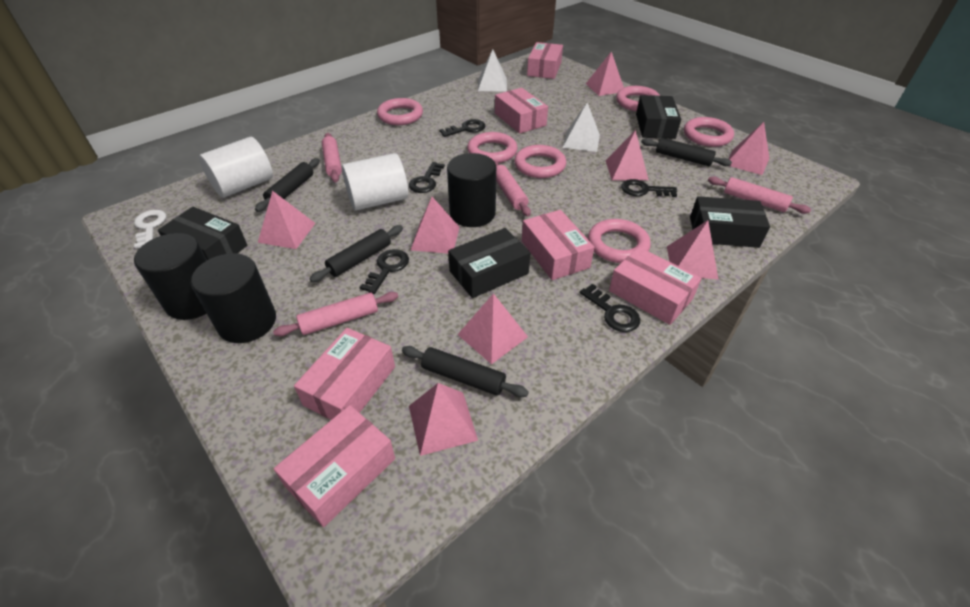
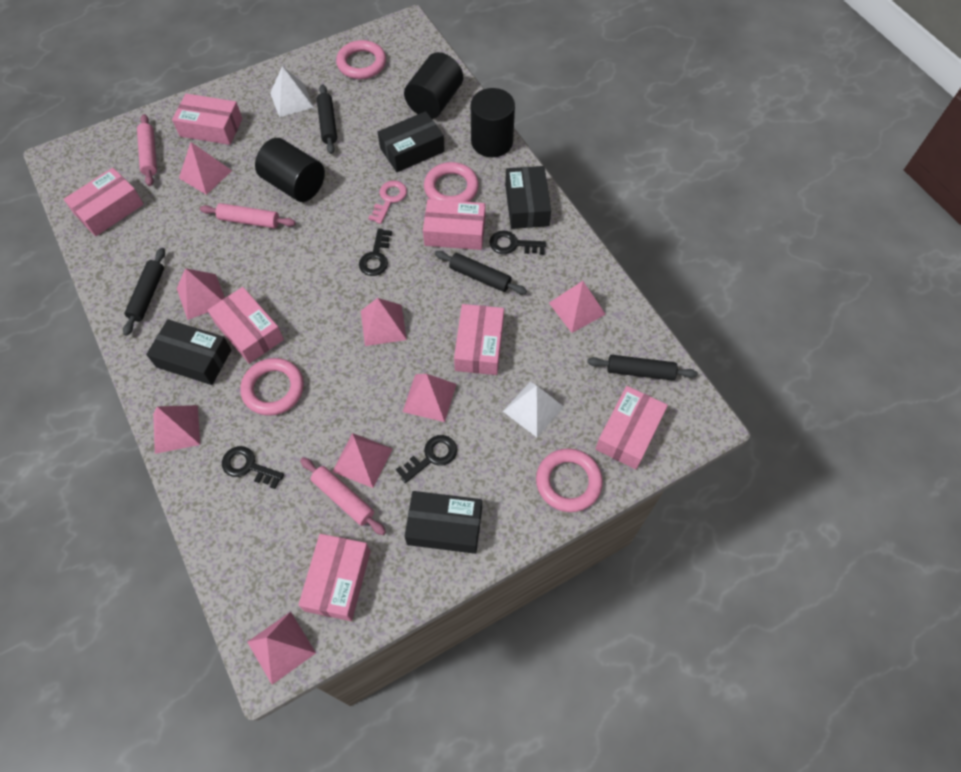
black key: 5 -> 4
pink box: 6 -> 7
pink key: 0 -> 1
pink ring: 6 -> 4
pink rolling pin: 4 -> 3
white cylinder: 2 -> 0
white key: 1 -> 0

